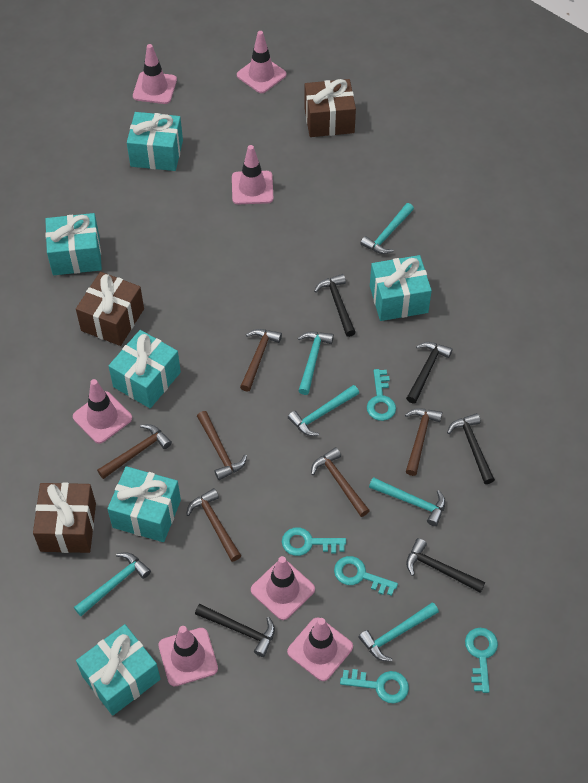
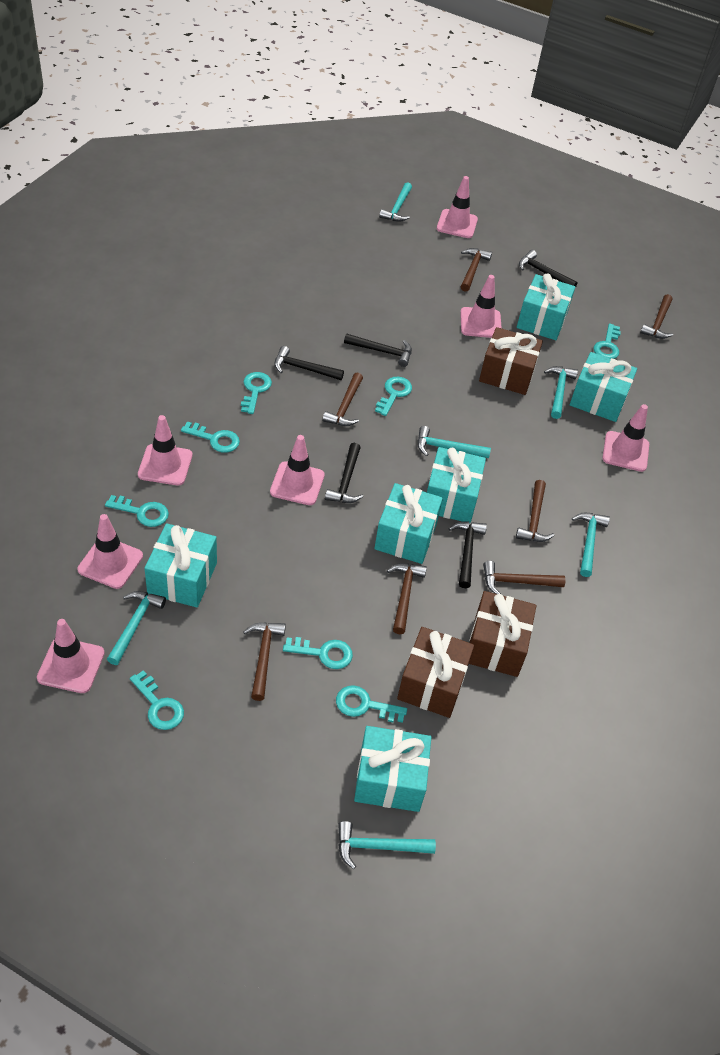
brown hammer: 6 -> 7
turquoise key: 5 -> 8

